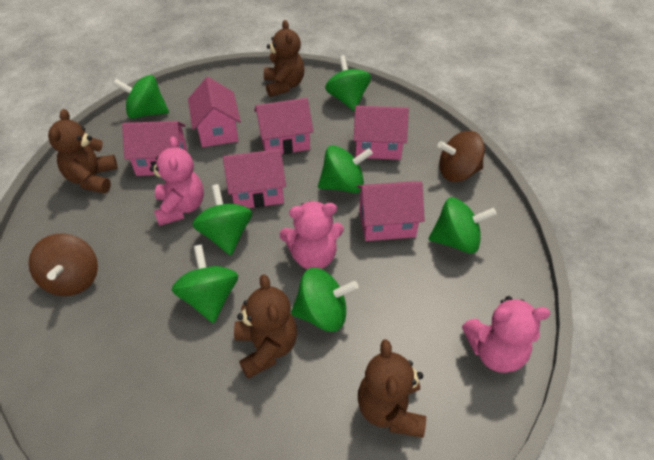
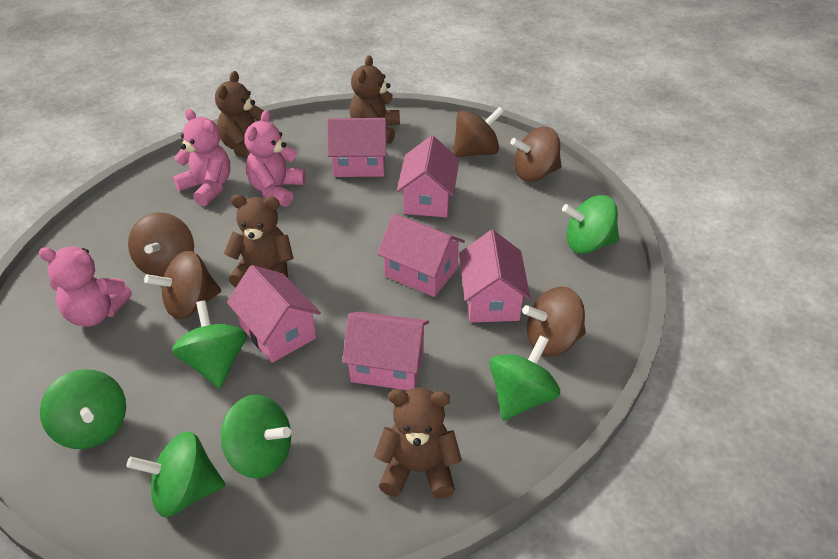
brown spinning top: 2 -> 5
green spinning top: 7 -> 6

